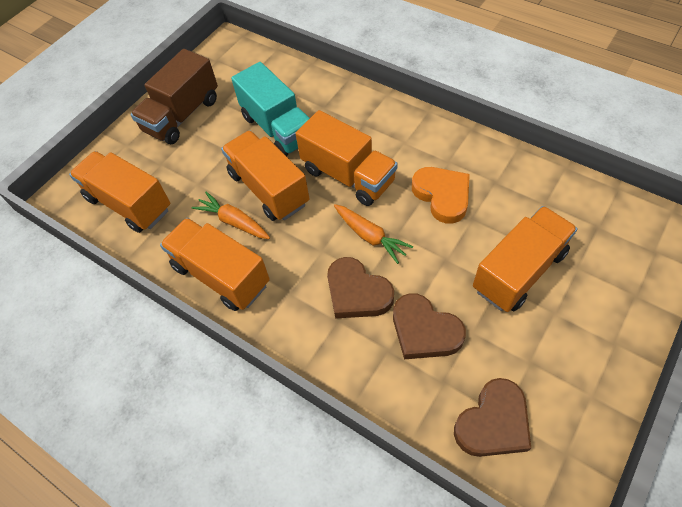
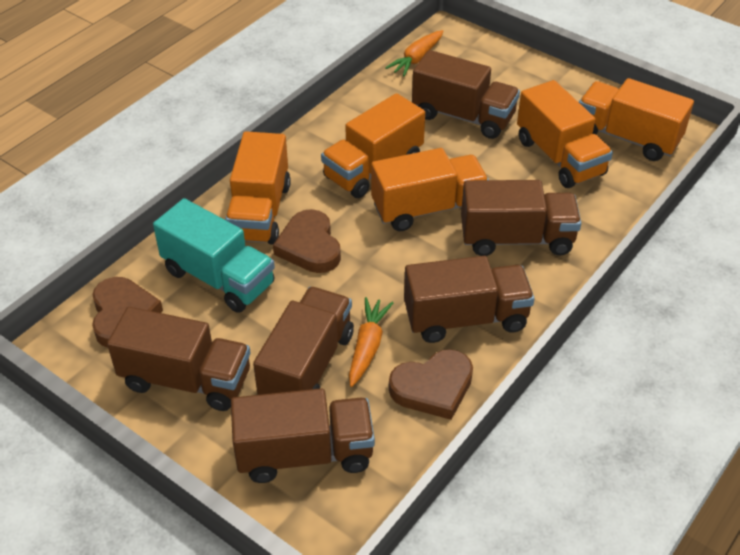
brown truck: 1 -> 6
orange heart: 1 -> 0

